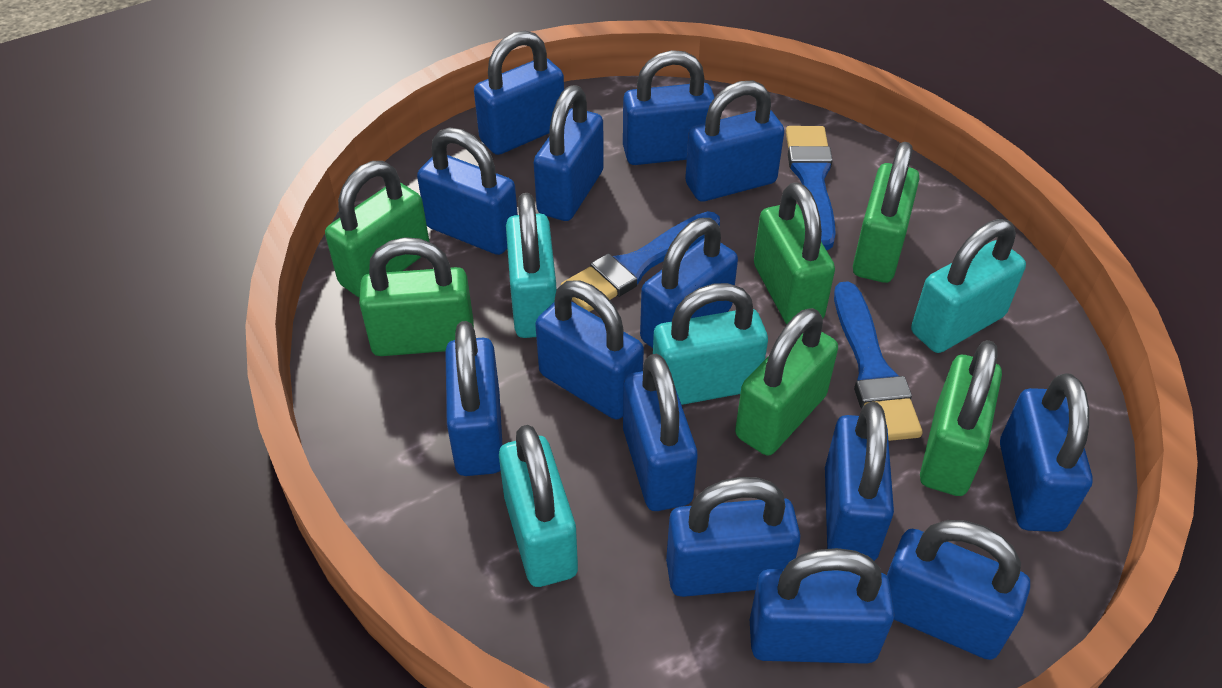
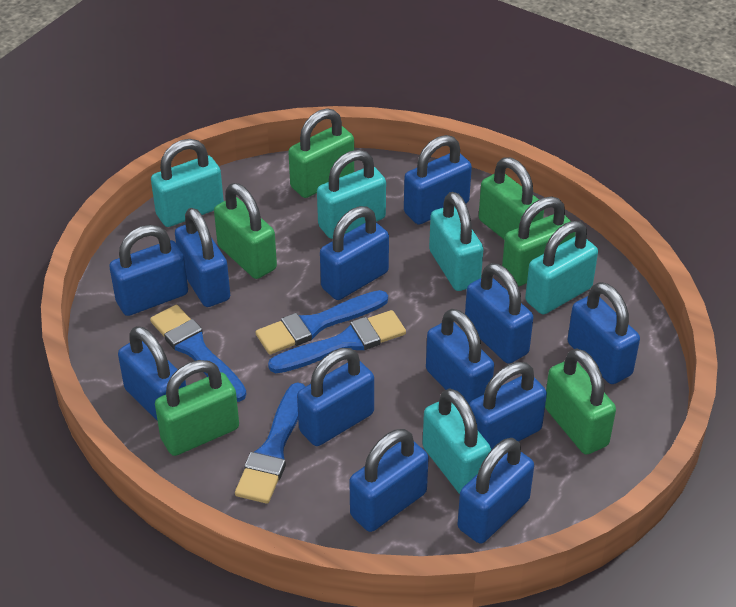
blue brush: 3 -> 4
blue padlock: 14 -> 12
turquoise padlock: 4 -> 5

